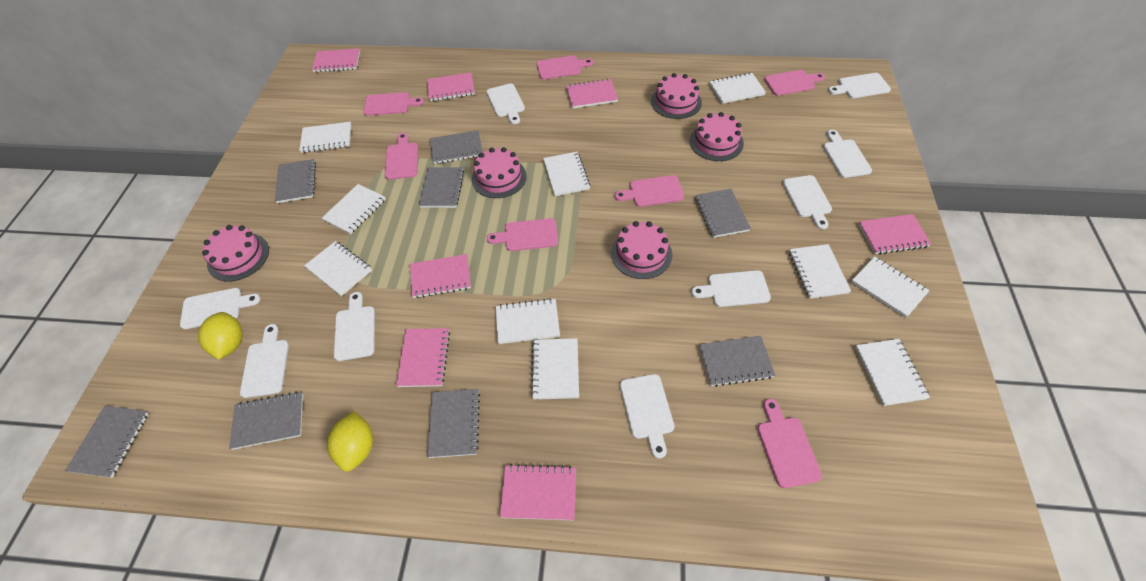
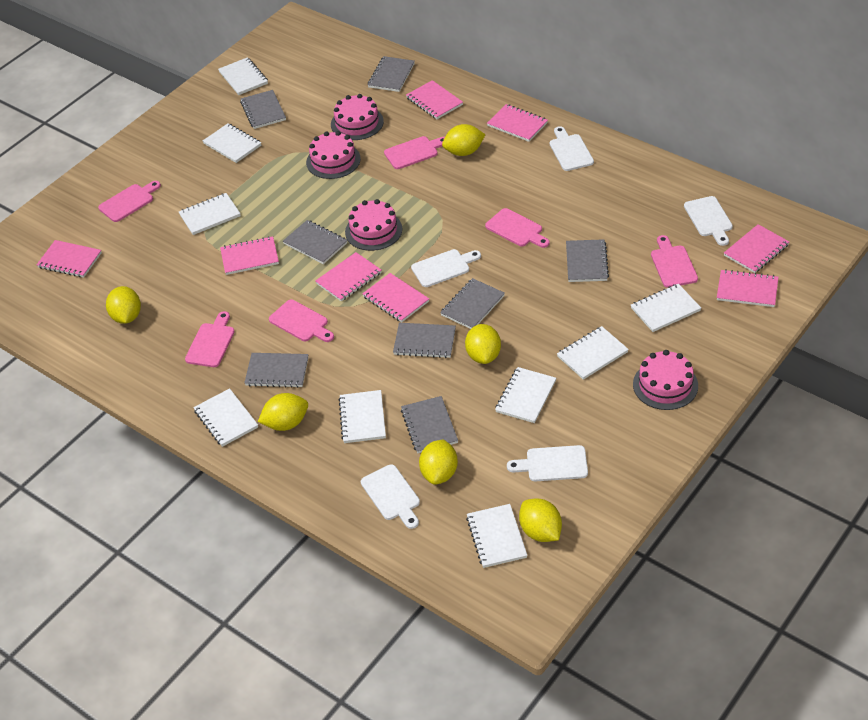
pink cake: 5 -> 4
pink cutting board: 7 -> 6
pink notebook: 7 -> 8
white cutting board: 9 -> 5
white notebook: 10 -> 9
yellow lemon: 2 -> 6

